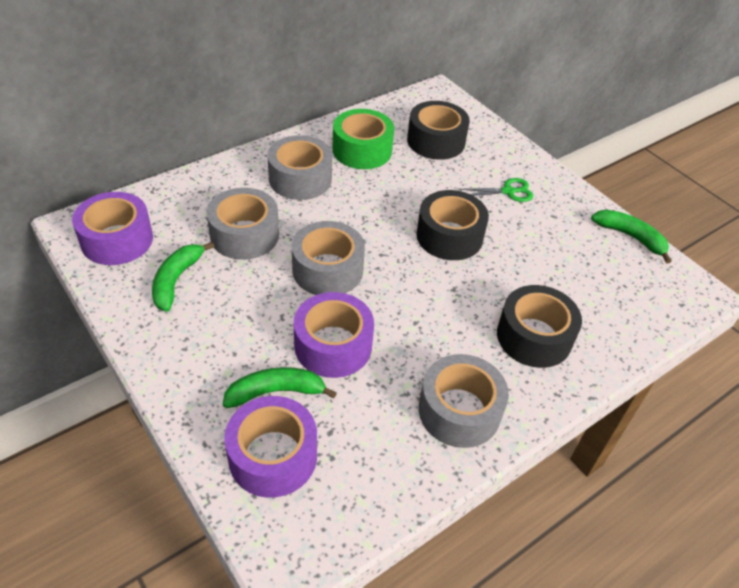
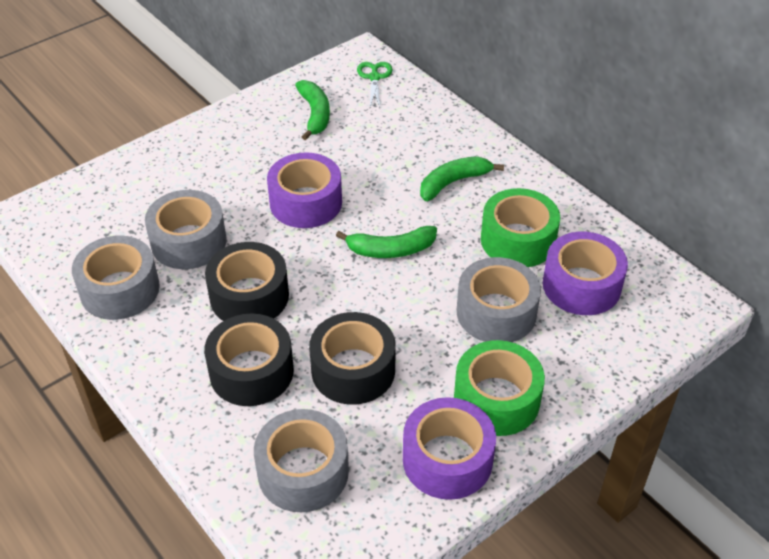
green tape: 1 -> 2

